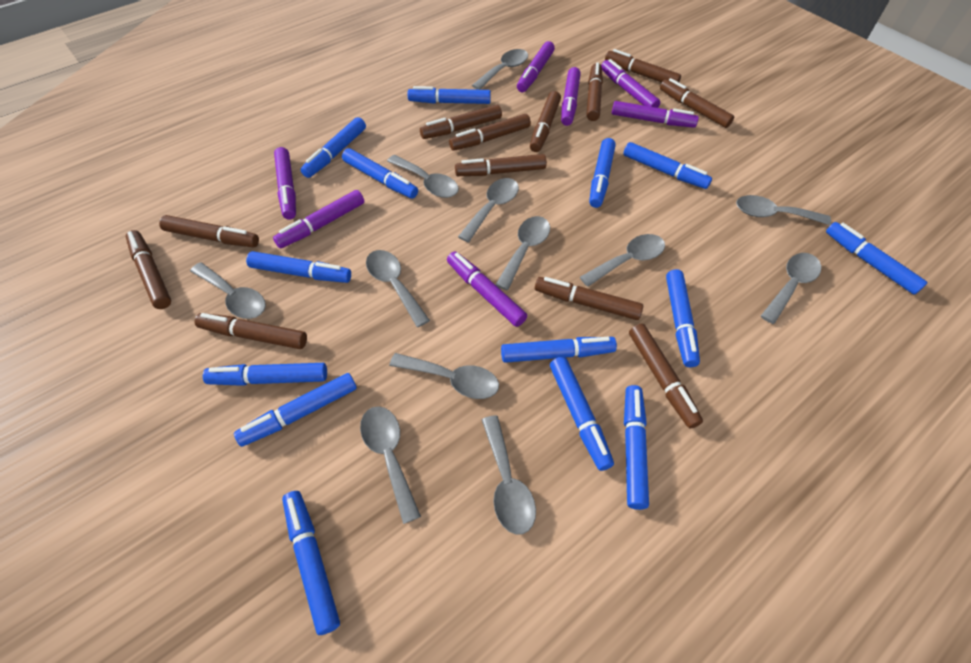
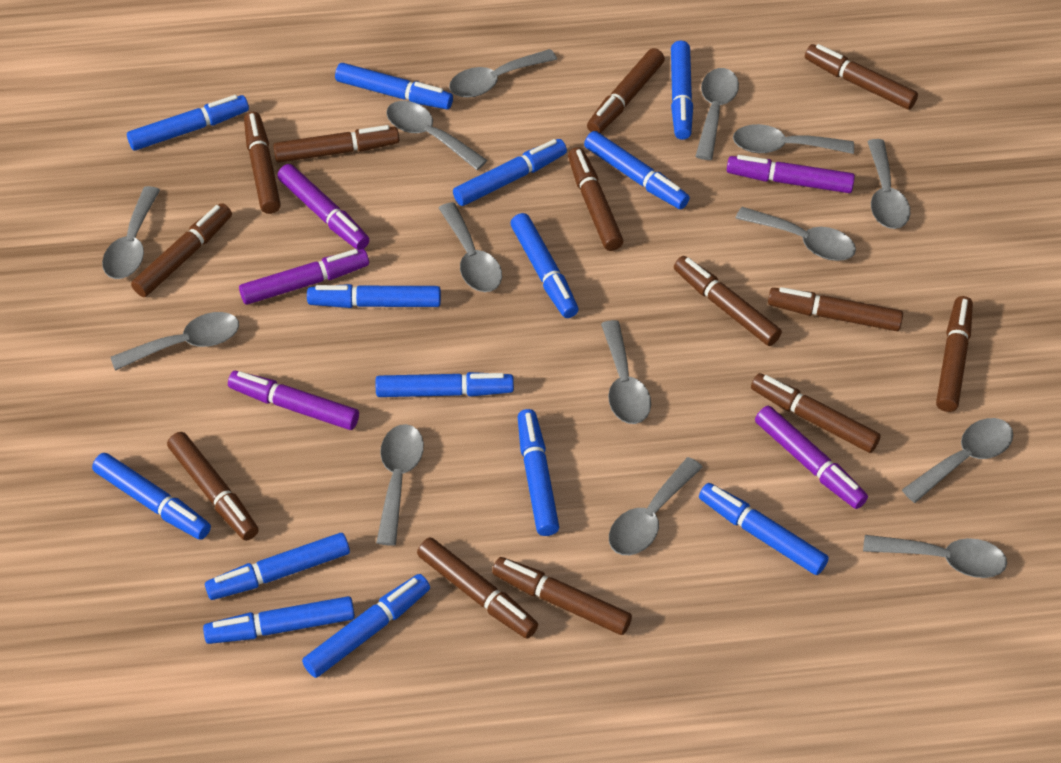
brown marker: 12 -> 13
grey spoon: 12 -> 14
purple marker: 7 -> 5

